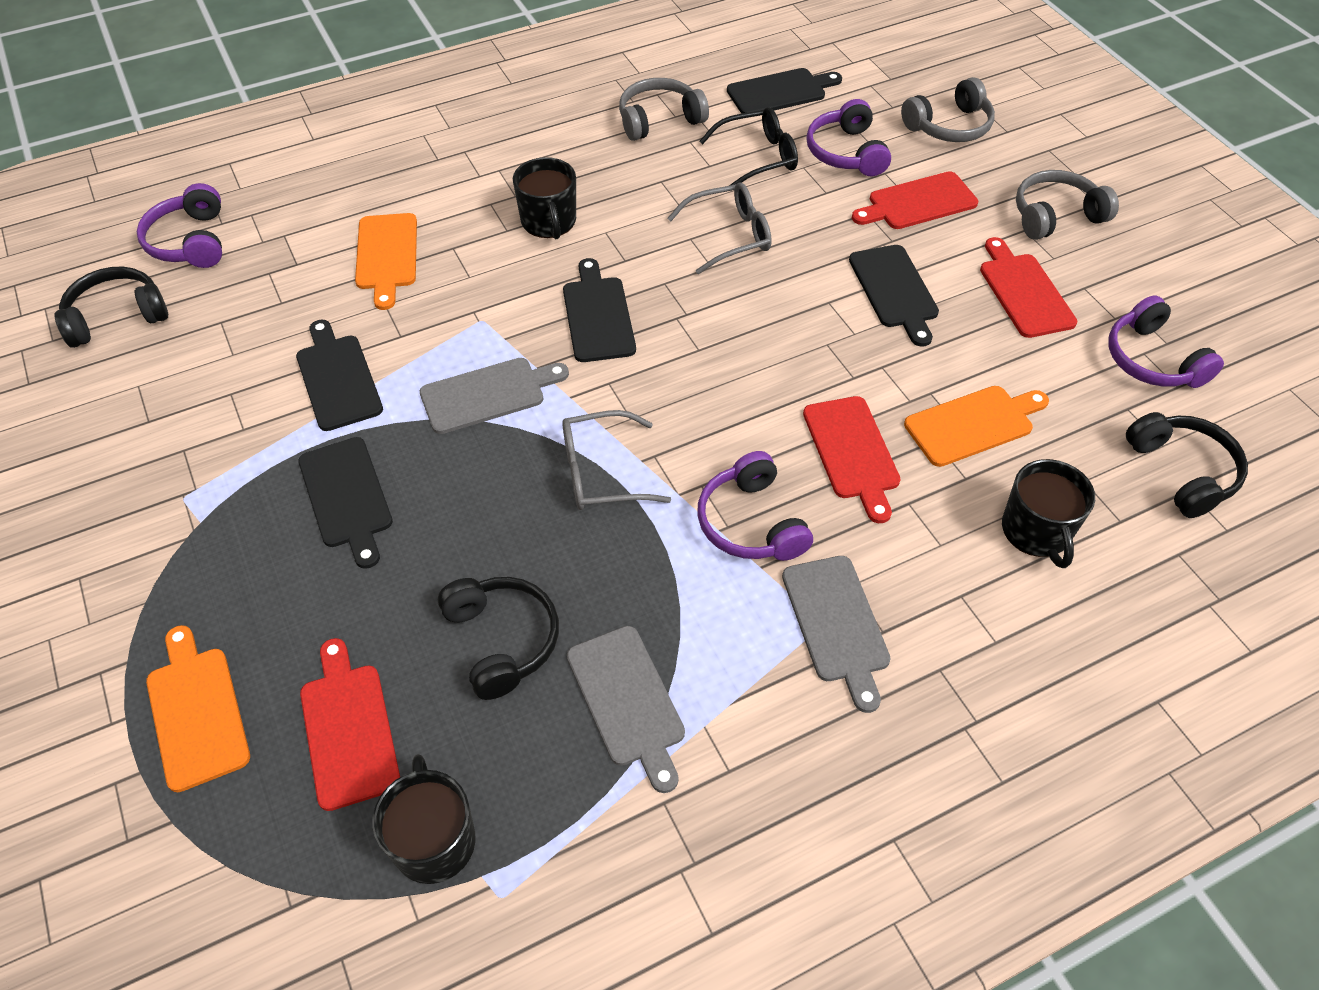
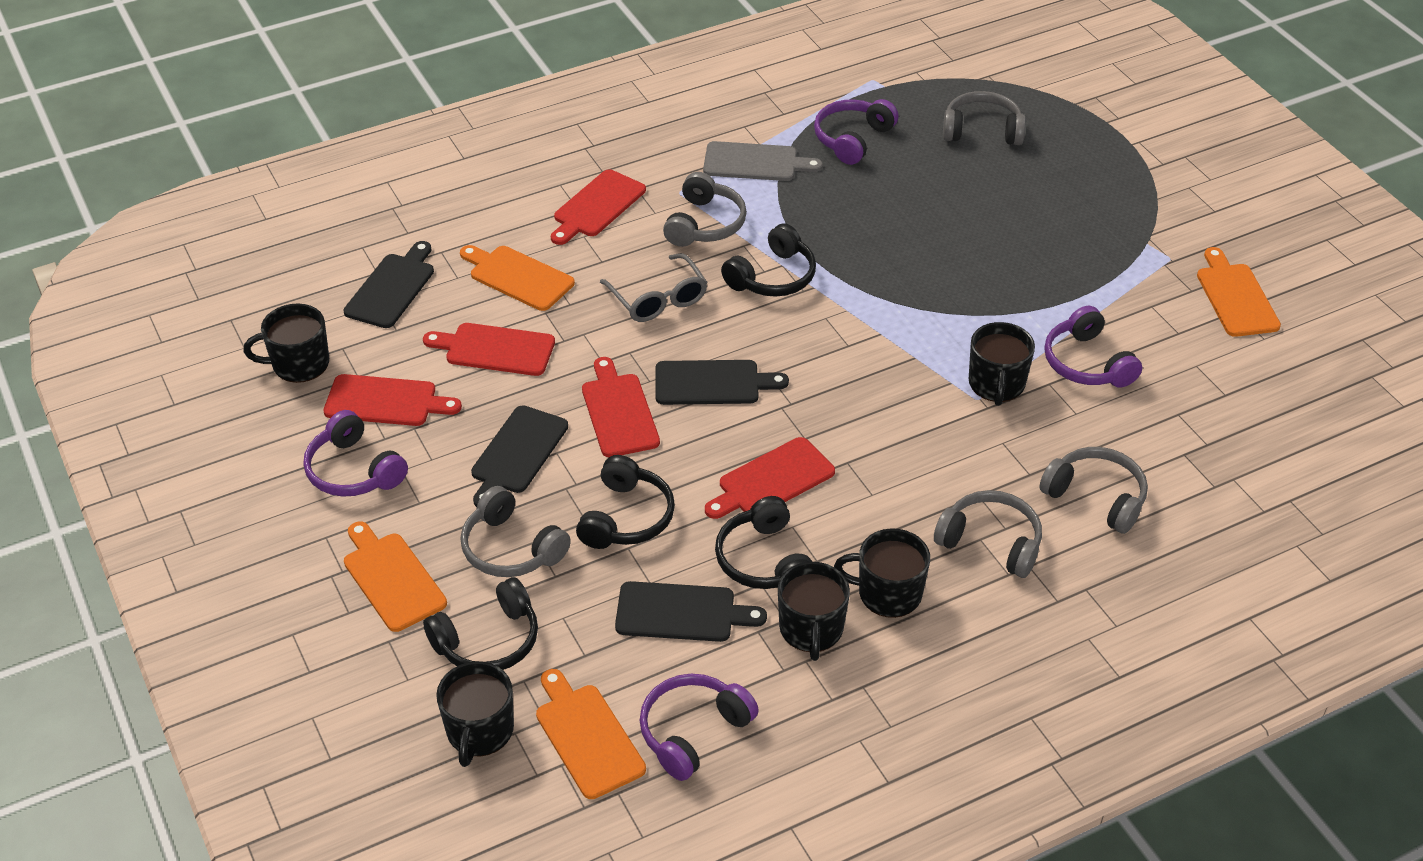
black cutting board: 5 -> 4
black glasses: 1 -> 0
black headphones: 3 -> 4
black mug: 3 -> 5
grey cutting board: 3 -> 1
grey glasses: 2 -> 1
grey headphones: 3 -> 5
orange cutting board: 3 -> 4
red cutting board: 4 -> 5

